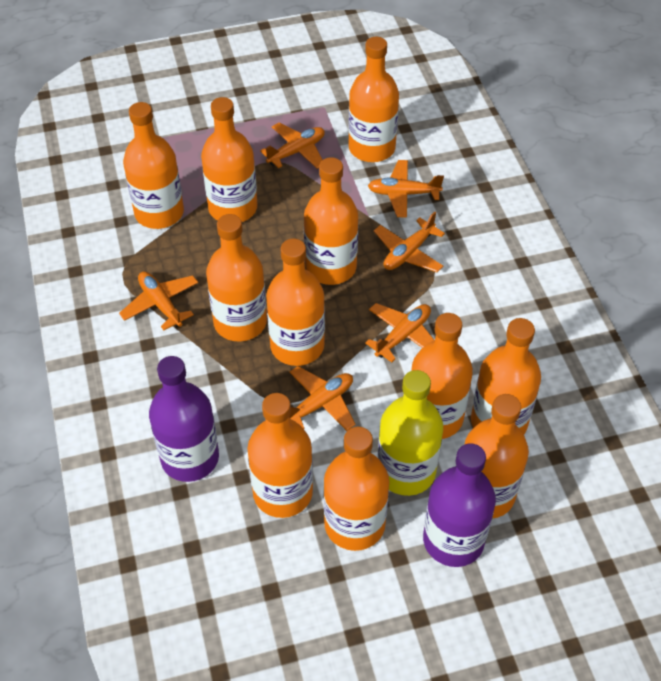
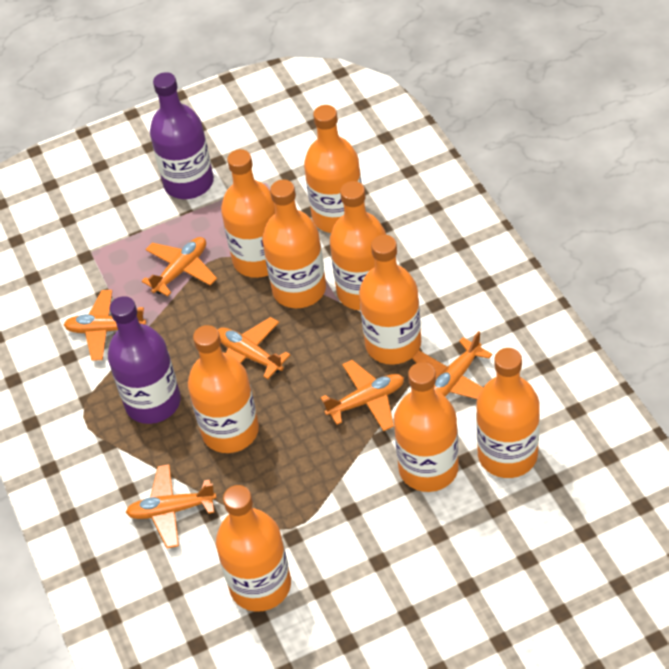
orange bottle: 11 -> 9
yellow bottle: 1 -> 0

